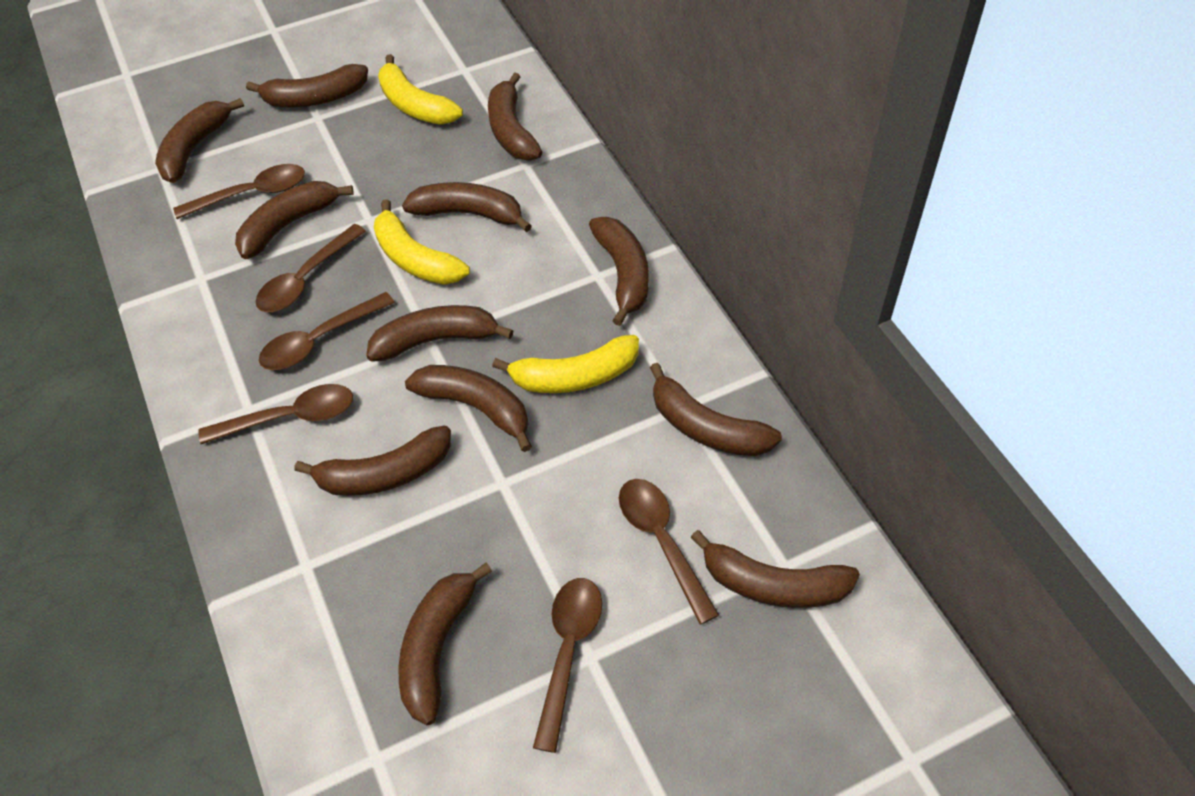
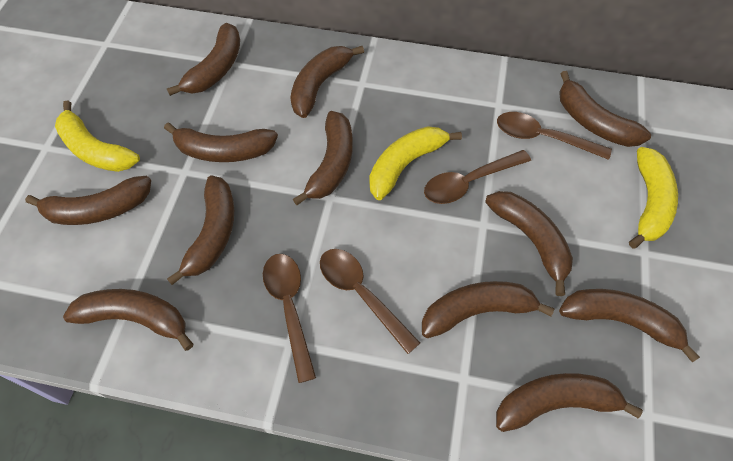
brown spoon: 6 -> 4

